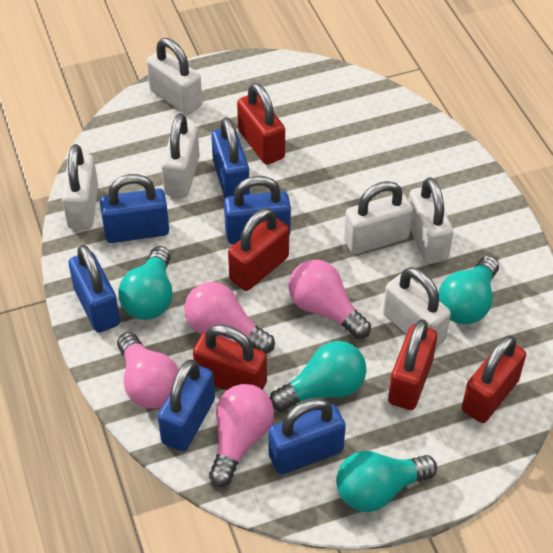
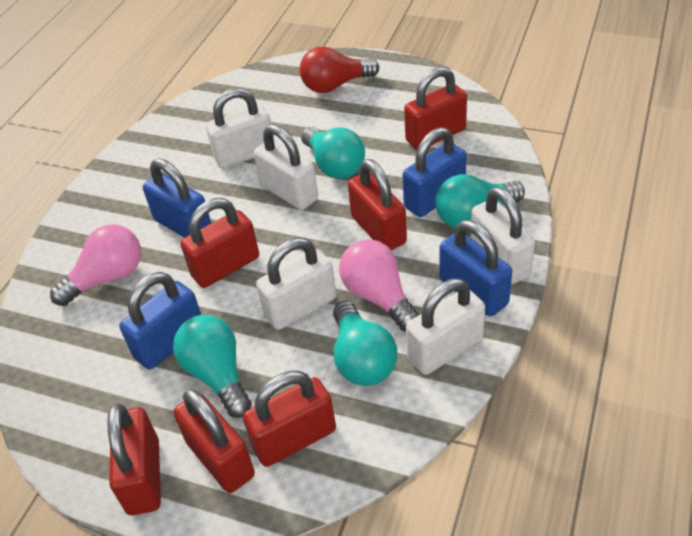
blue padlock: 6 -> 4
pink light bulb: 4 -> 2
red light bulb: 0 -> 1
red padlock: 5 -> 6
white padlock: 6 -> 5

